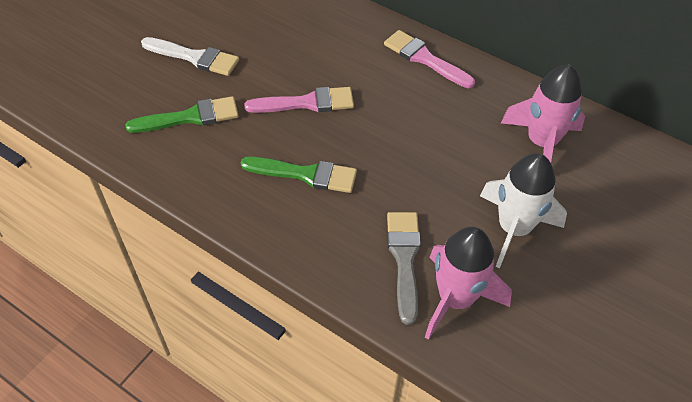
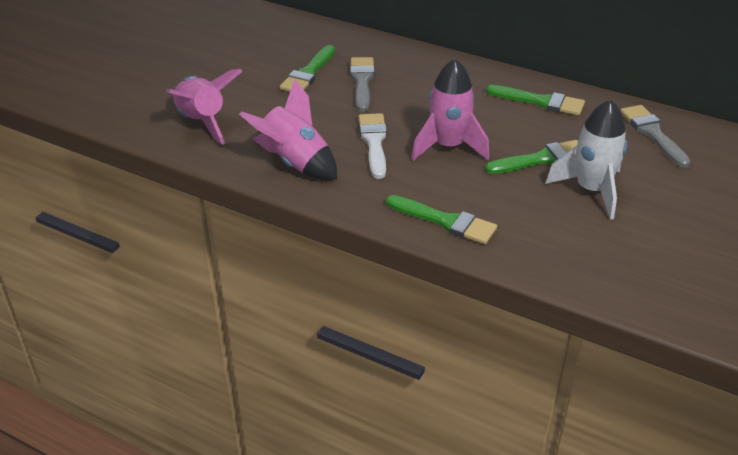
green brush: 2 -> 4
grey brush: 1 -> 2
pink brush: 2 -> 0
pink rocket: 2 -> 3

